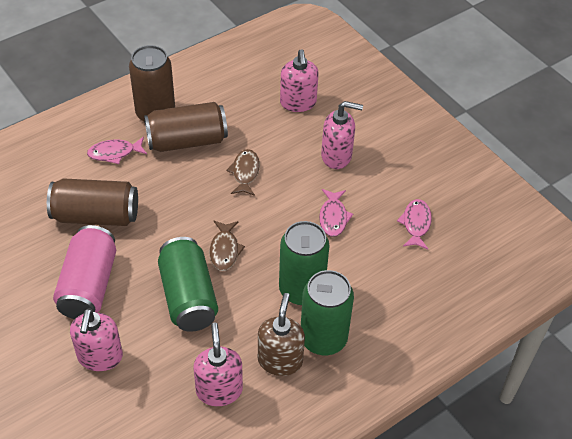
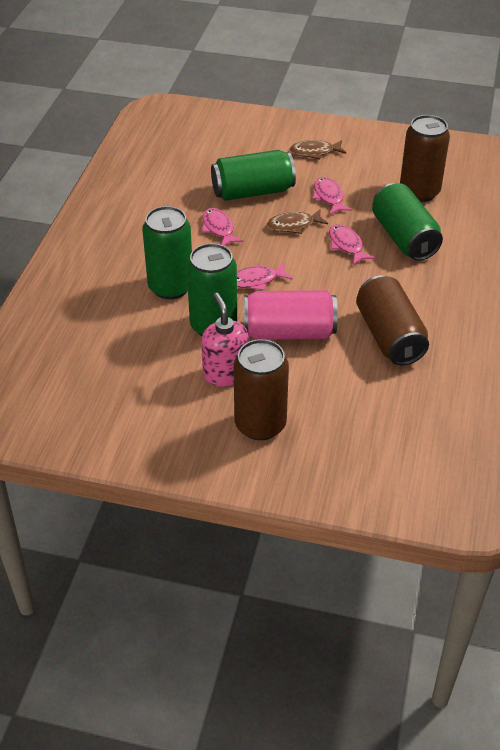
brown soap dispenser: 1 -> 0
green can: 3 -> 4
pink fish: 3 -> 4
pink soap dispenser: 4 -> 1

